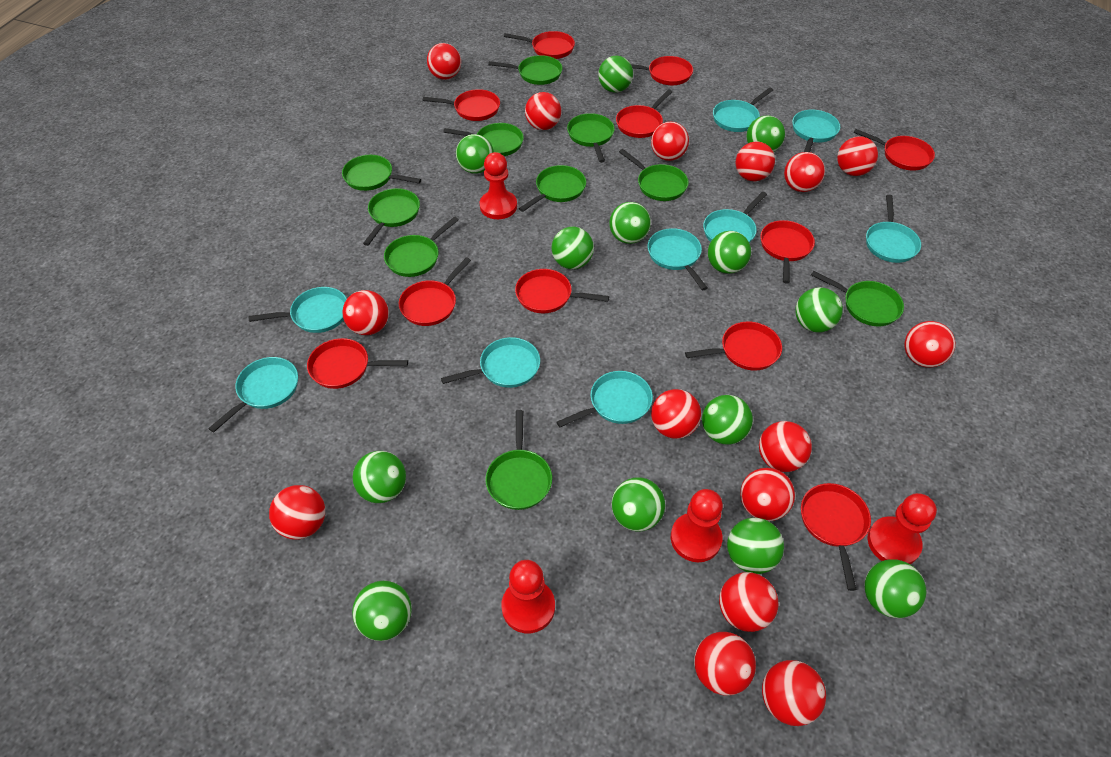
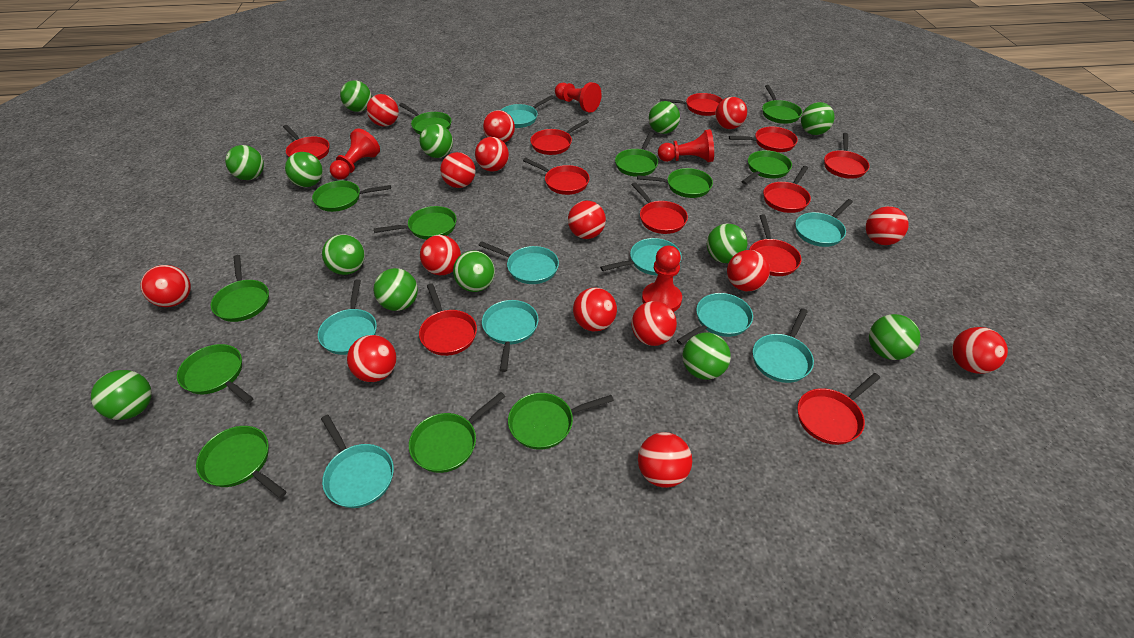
green pan: 10 -> 12

